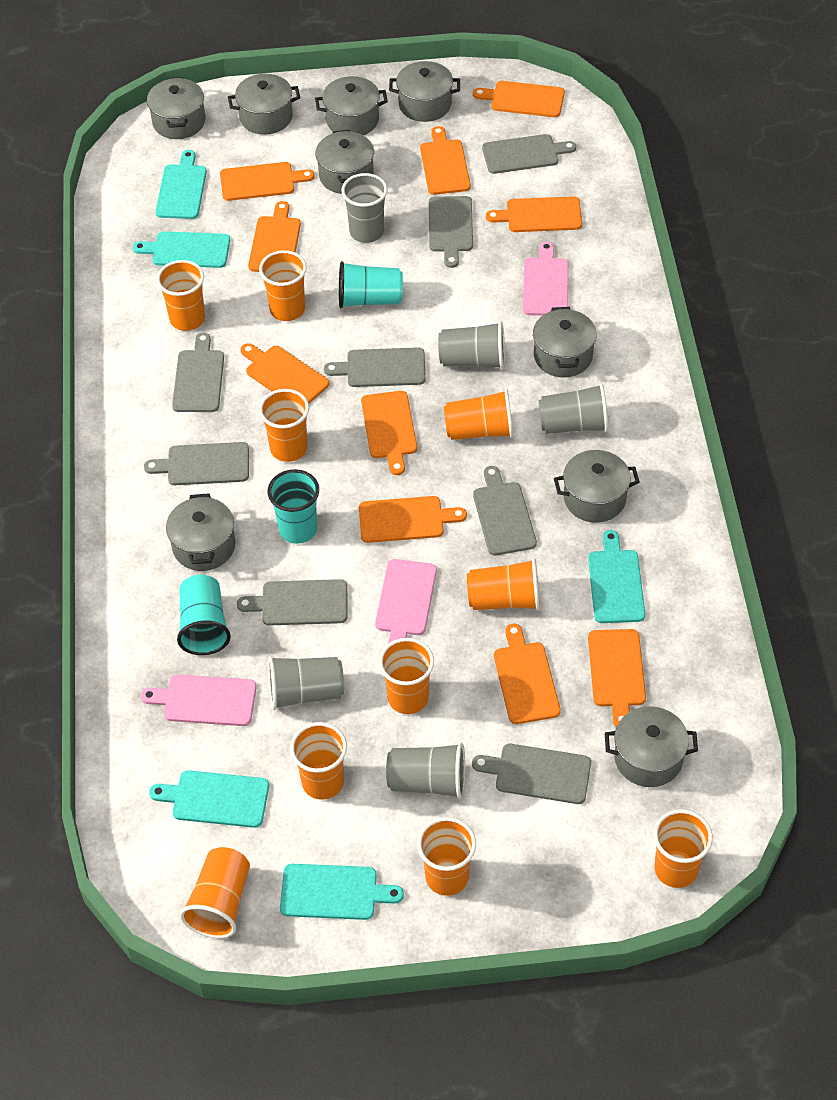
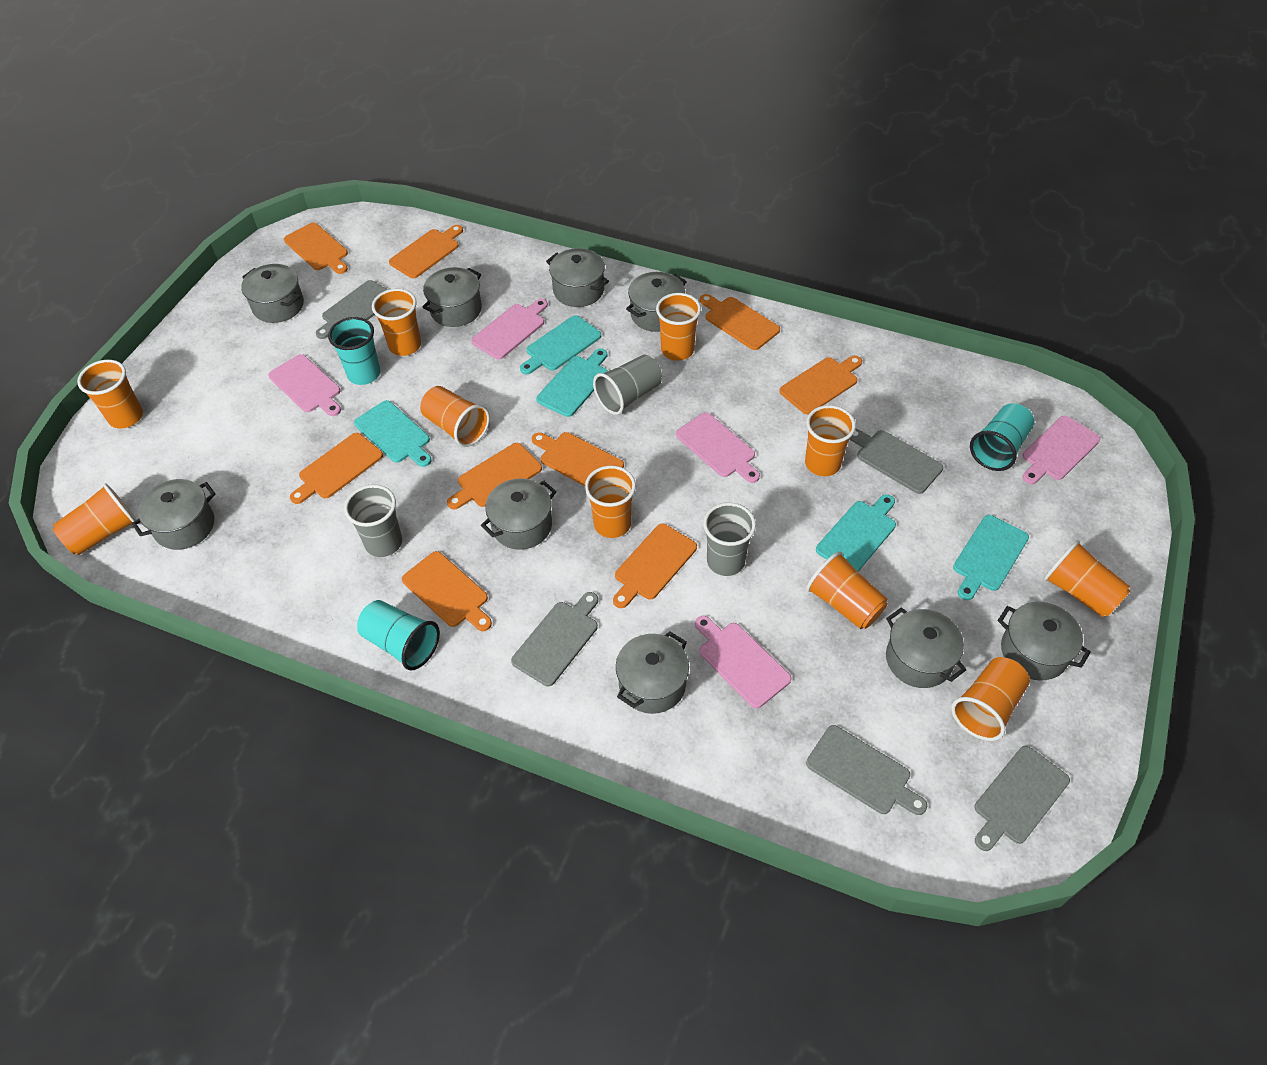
grey cup: 5 -> 3
grey cutting board: 8 -> 5
orange cutting board: 10 -> 9
pink cutting board: 3 -> 5

